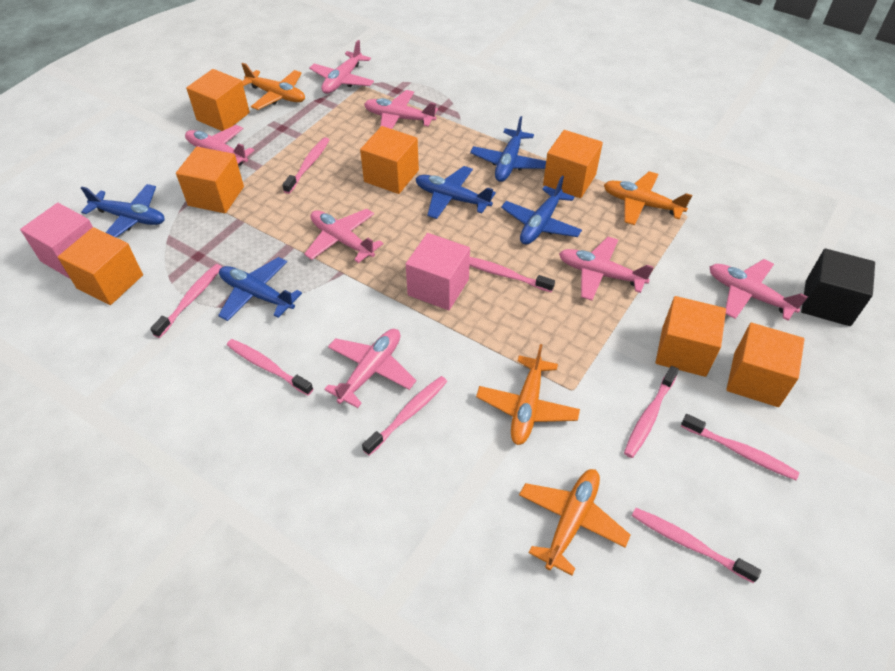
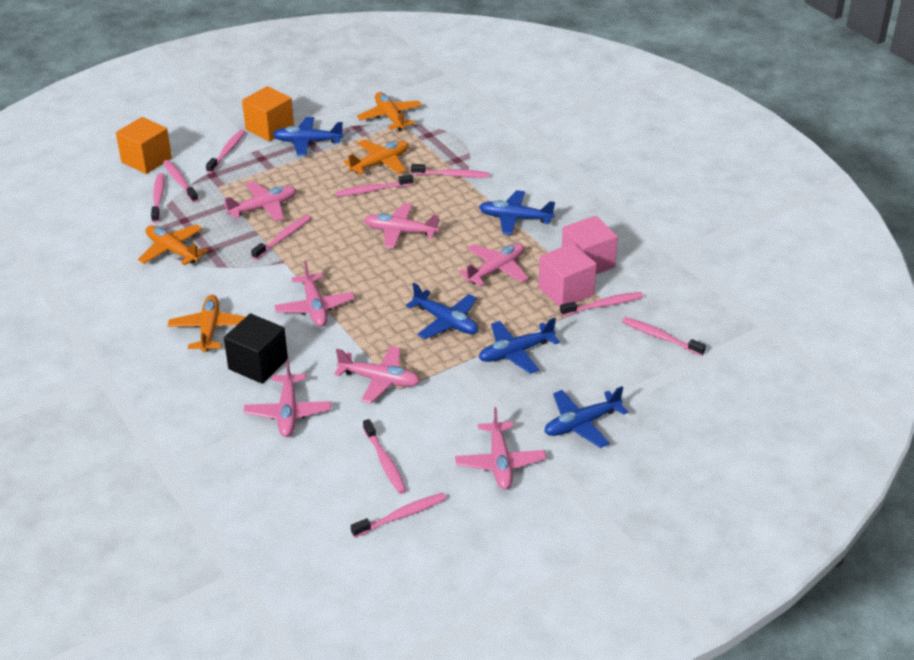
orange cube: 7 -> 2
pink toothbrush: 8 -> 10

